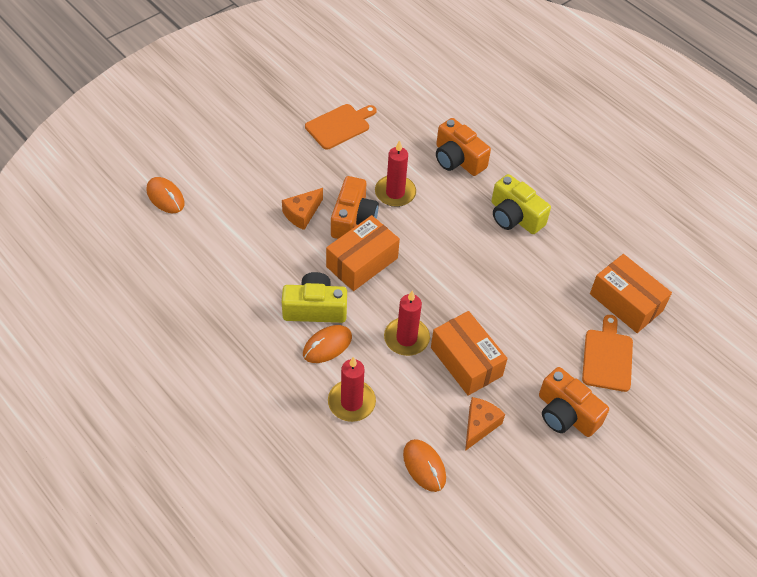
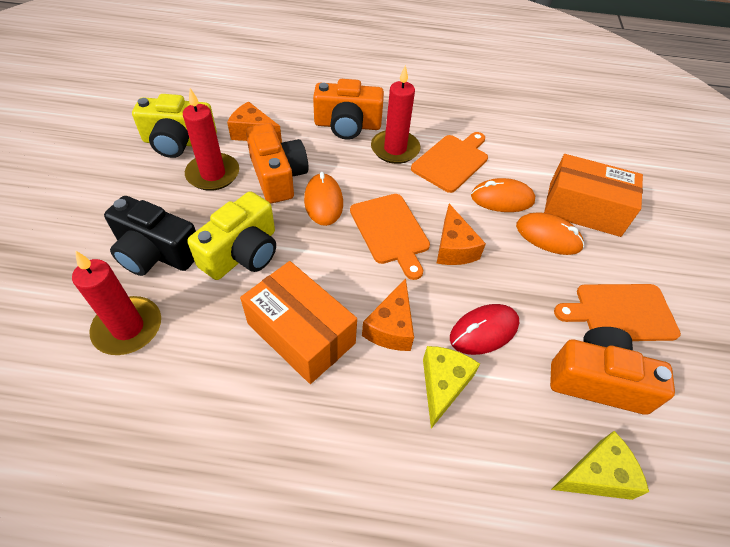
black camera: 0 -> 1
orange box: 3 -> 2
orange cheese: 2 -> 3
orange cutting board: 2 -> 3
red mouse: 0 -> 1
yellow cheese: 0 -> 2

